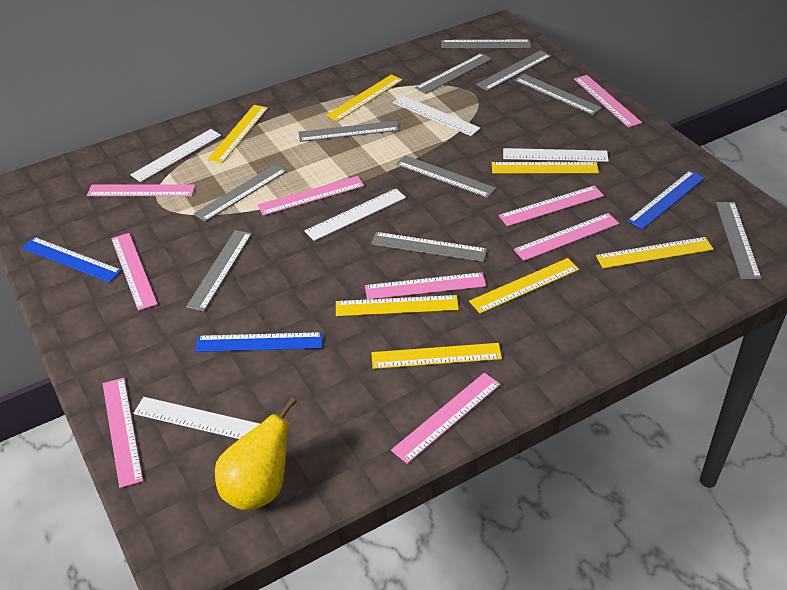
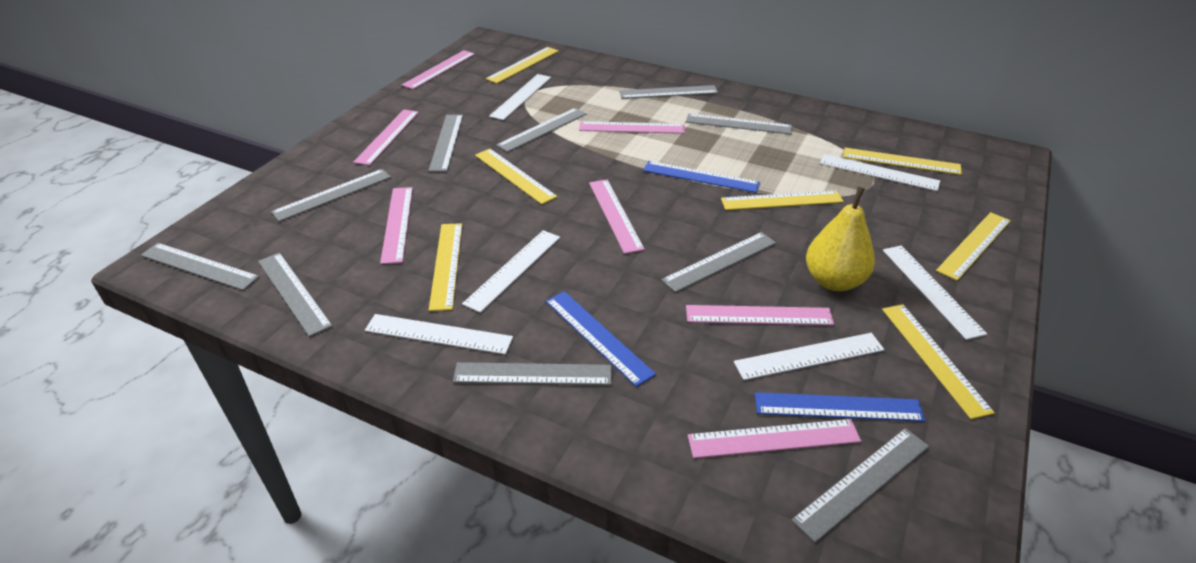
pink ruler: 9 -> 7
white ruler: 5 -> 6

